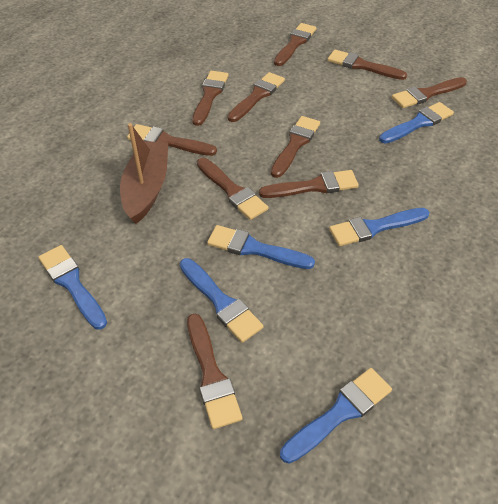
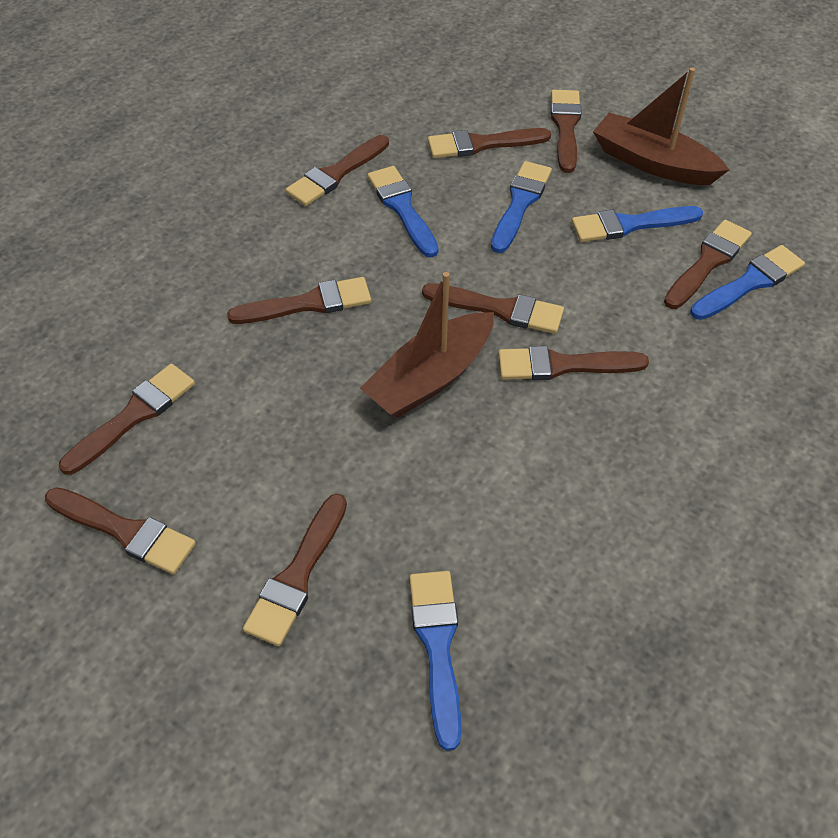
blue brush: 6 -> 5
brown boat: 1 -> 2

